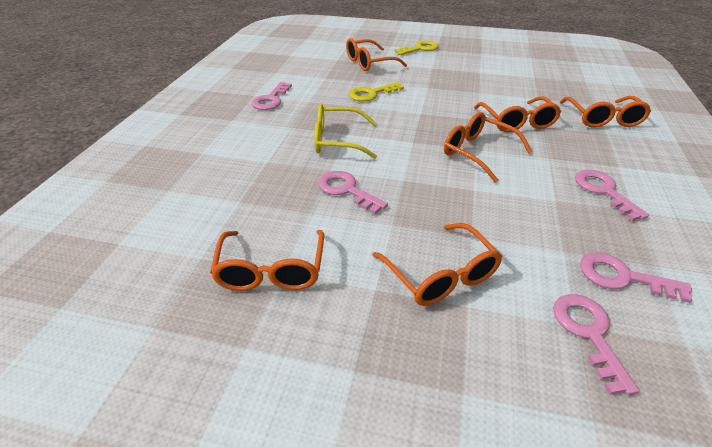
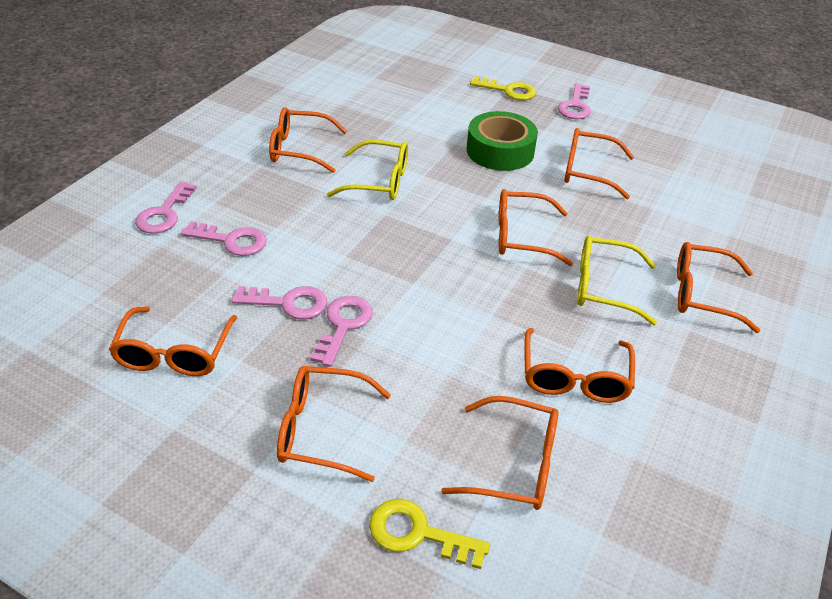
green tape: 0 -> 1
orange glasses: 6 -> 8
yellow glasses: 1 -> 2

